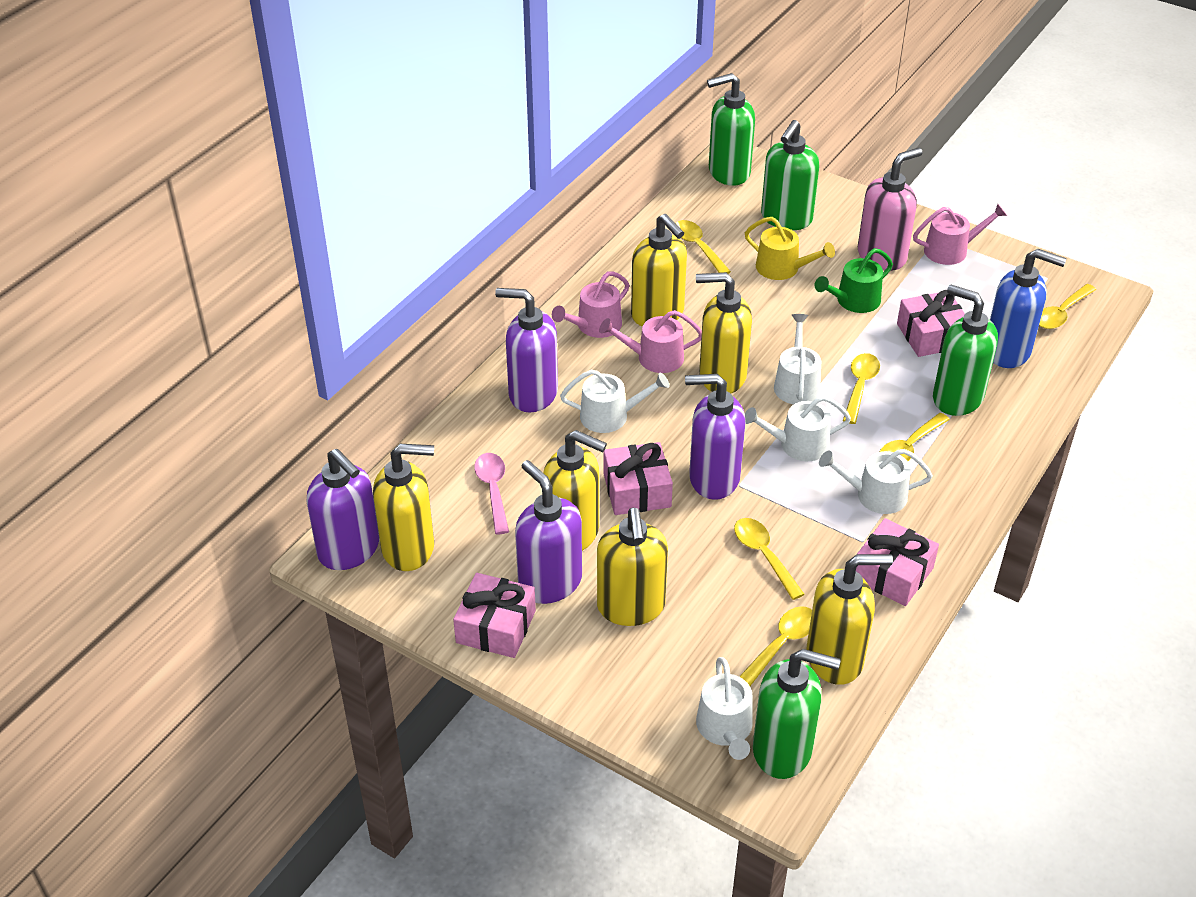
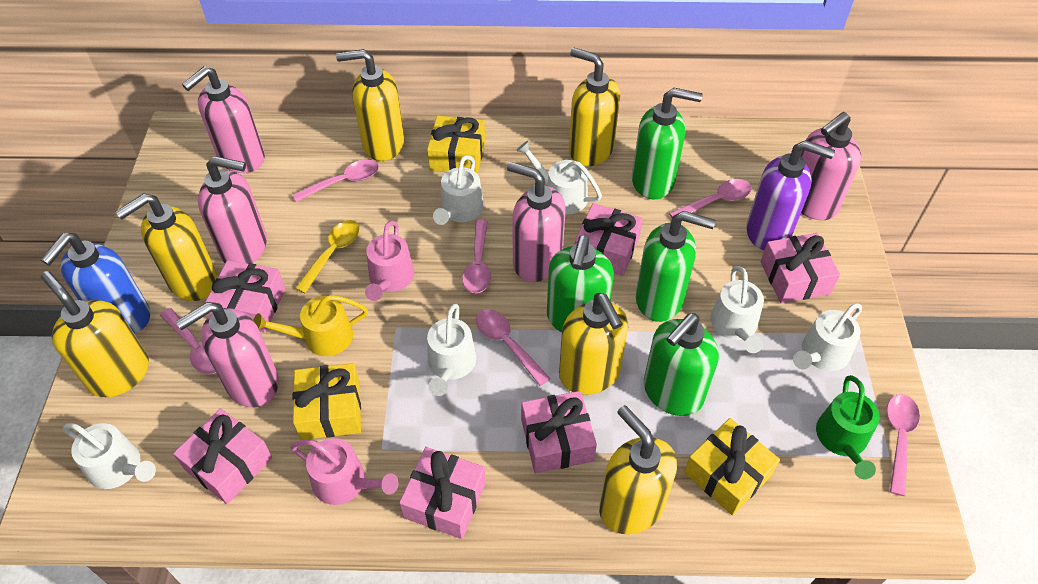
pink gift: 4 -> 6
pink soap dispenser: 1 -> 5
pink spoon: 1 -> 6
pink watering can: 3 -> 2
purple soap dispenser: 4 -> 1
white watering can: 5 -> 6
yellow gift: 0 -> 3
yellow spoon: 6 -> 1

